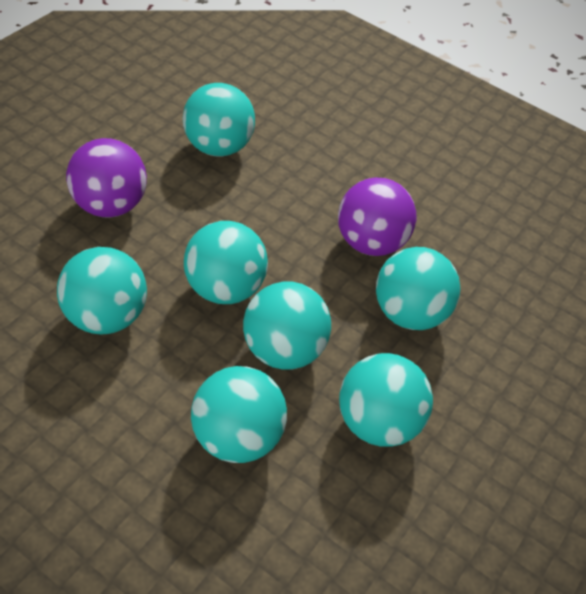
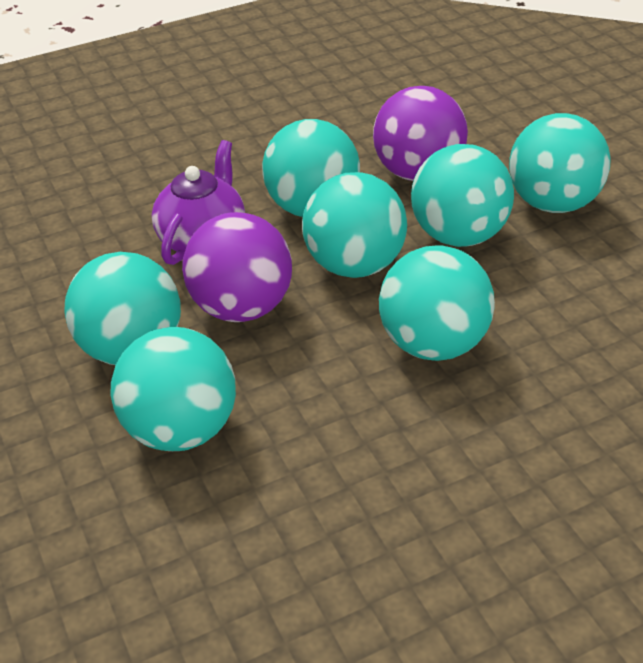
purple teapot: 0 -> 1

